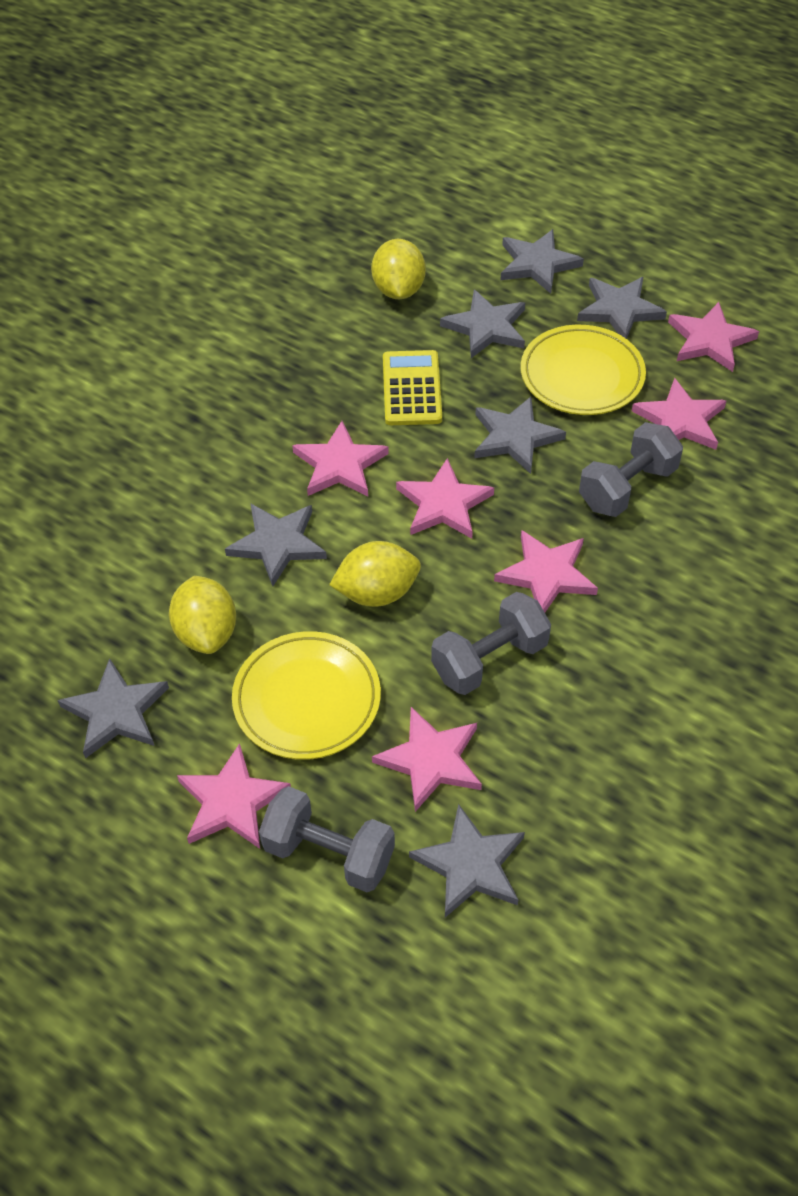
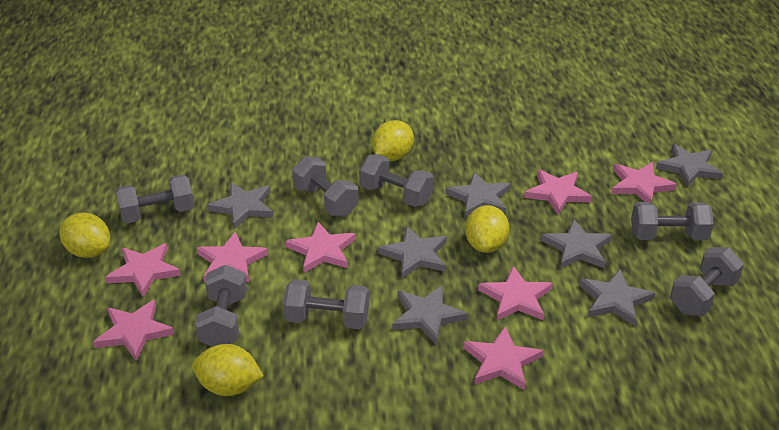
grey dumbbell: 3 -> 7
pink star: 7 -> 8
yellow calculator: 1 -> 0
yellow lemon: 3 -> 4
yellow plate: 2 -> 0

